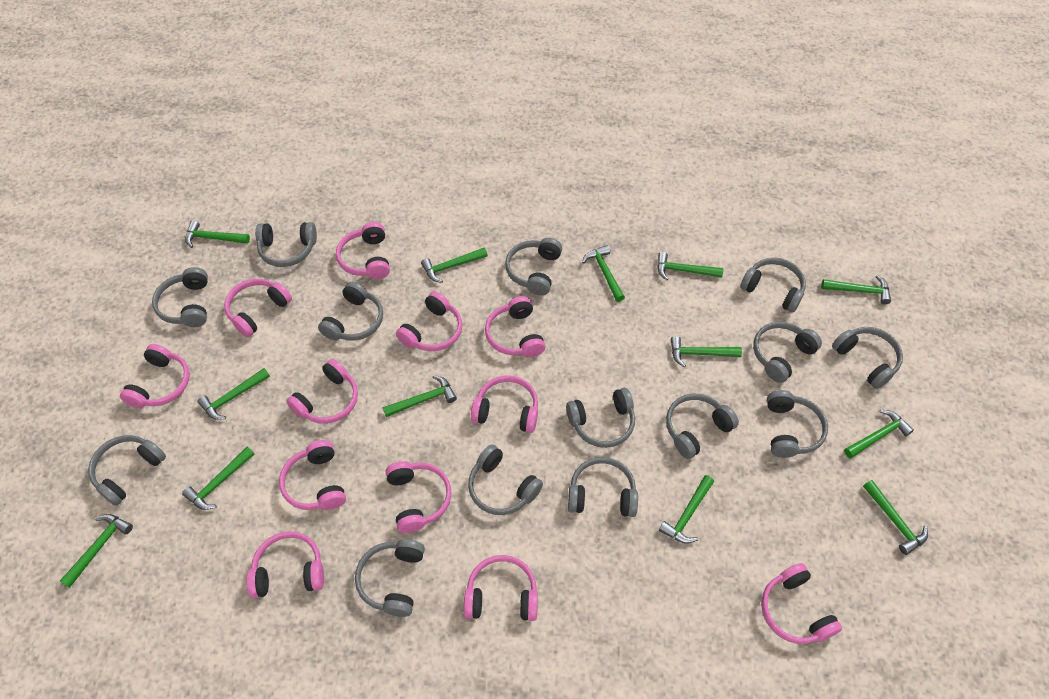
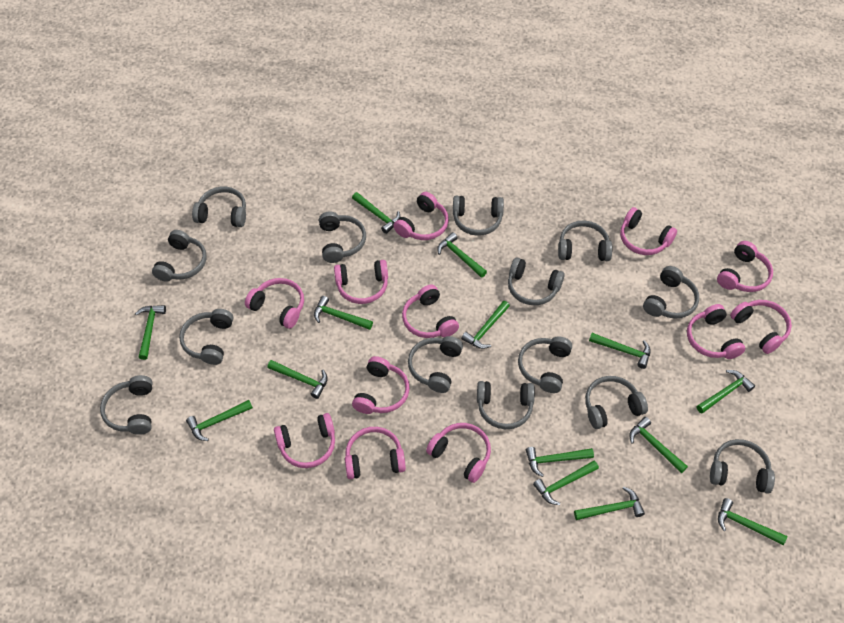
green hammer: 13 -> 14

